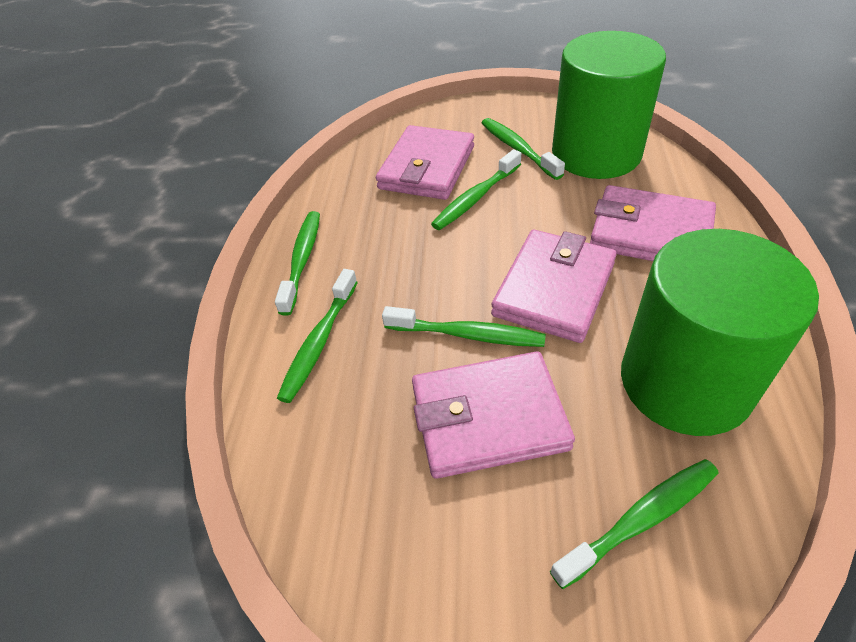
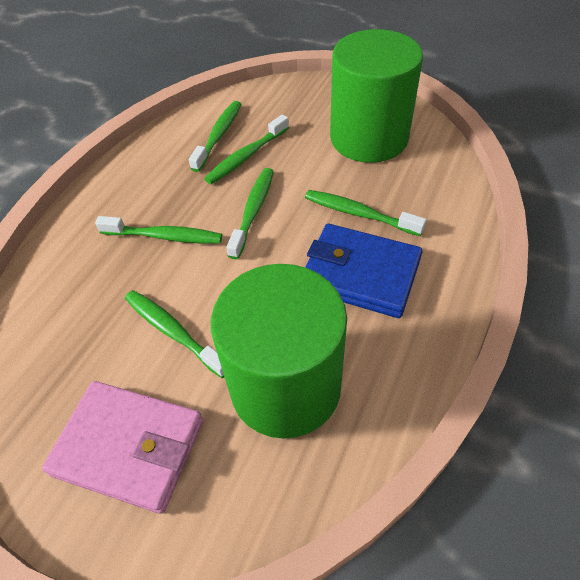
blue wallet: 0 -> 1
pink wallet: 4 -> 1

